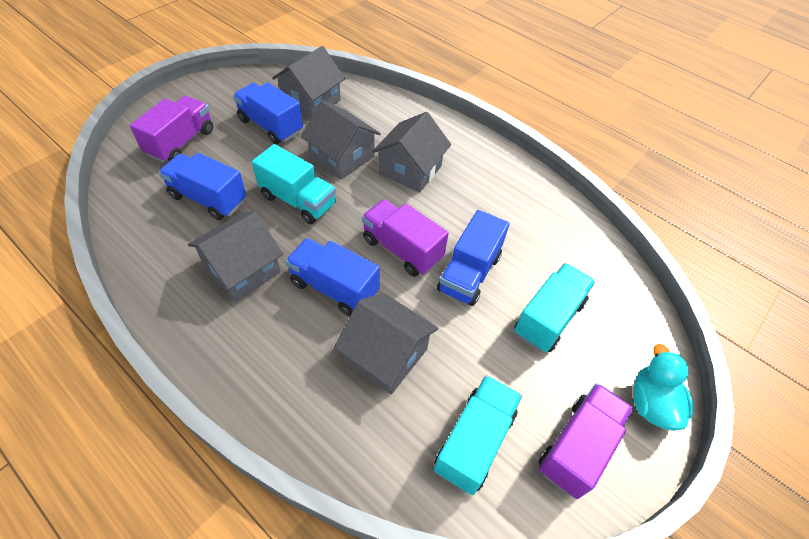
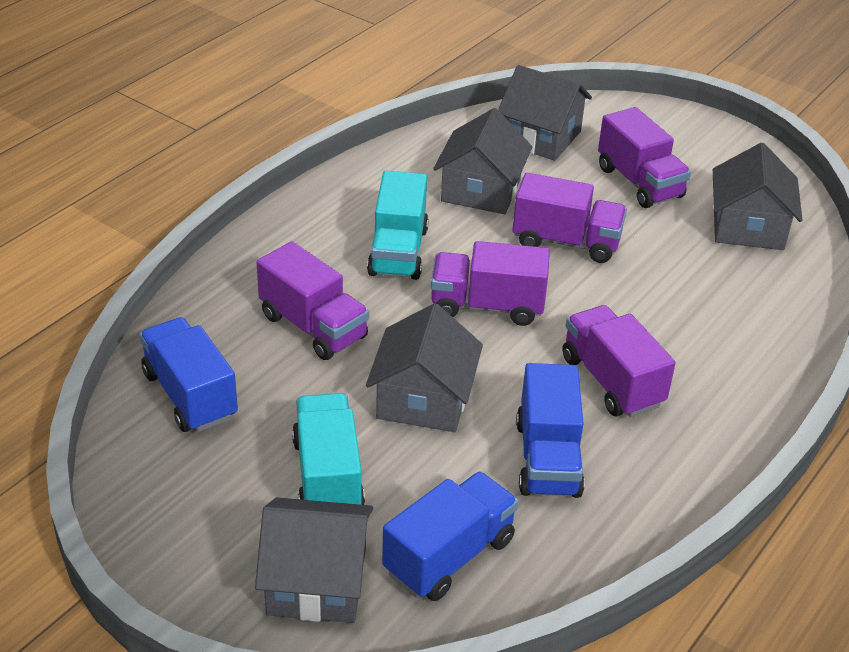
blue truck: 4 -> 3
purple truck: 3 -> 5
turquoise duck: 1 -> 0
turquoise truck: 3 -> 2

